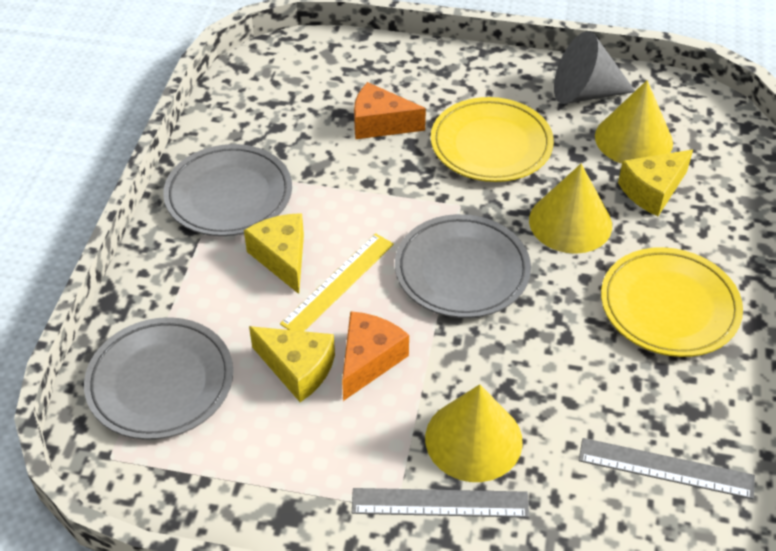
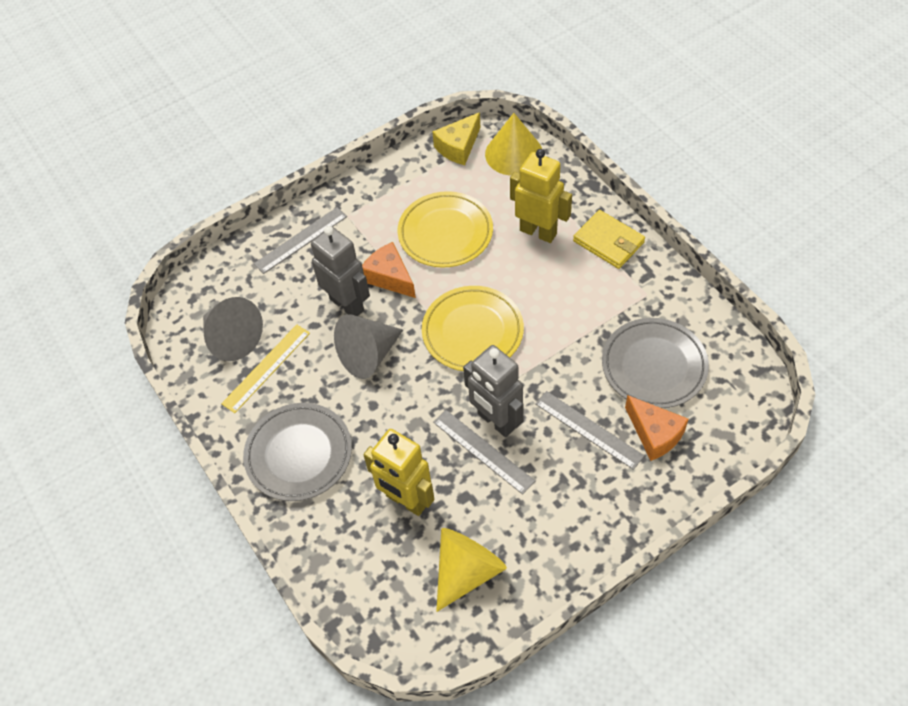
grey cone: 1 -> 2
grey plate: 3 -> 2
grey robot: 0 -> 2
grey ruler: 2 -> 3
yellow cheese: 3 -> 1
yellow cone: 3 -> 2
yellow robot: 0 -> 2
yellow wallet: 0 -> 1

